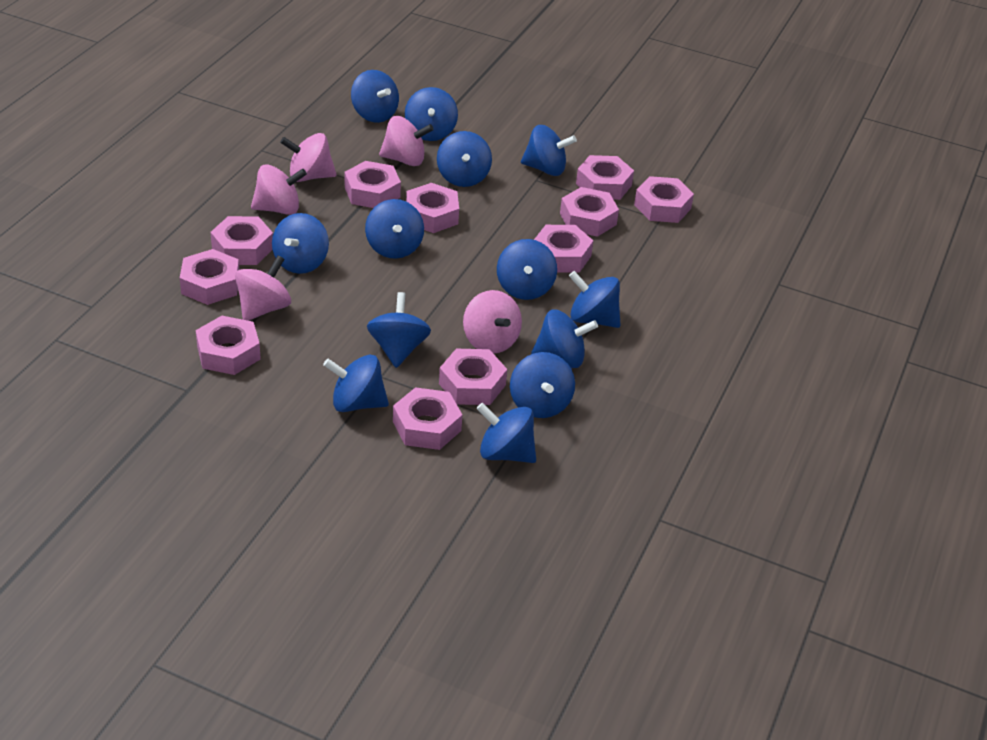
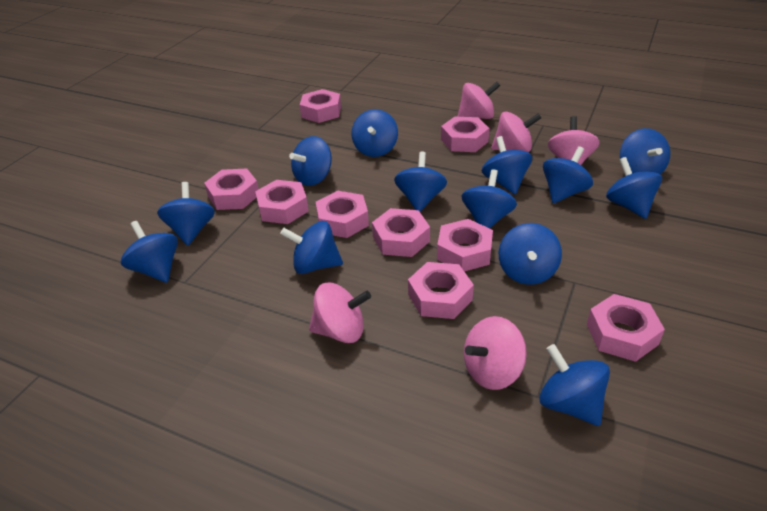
pink nut: 11 -> 9

